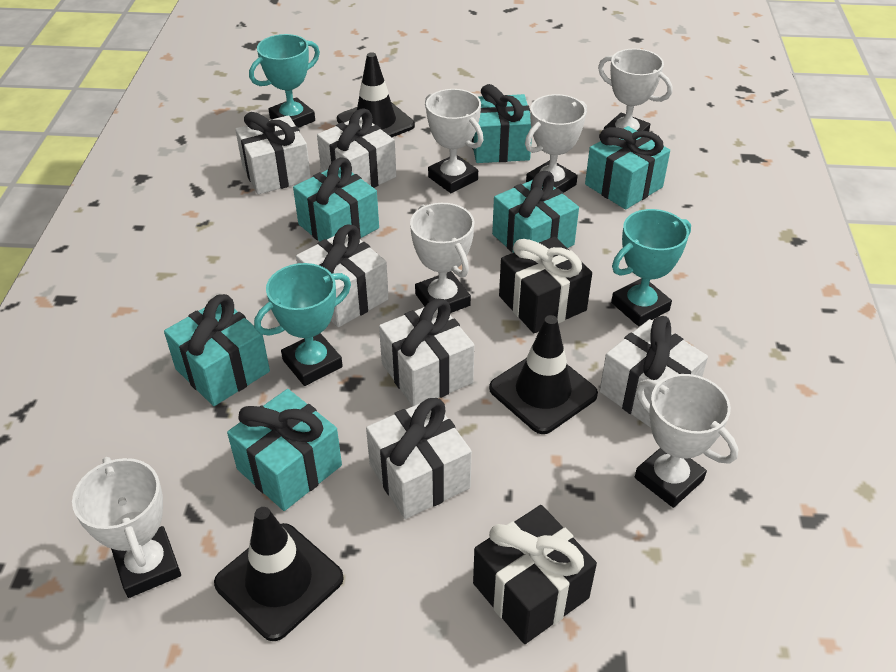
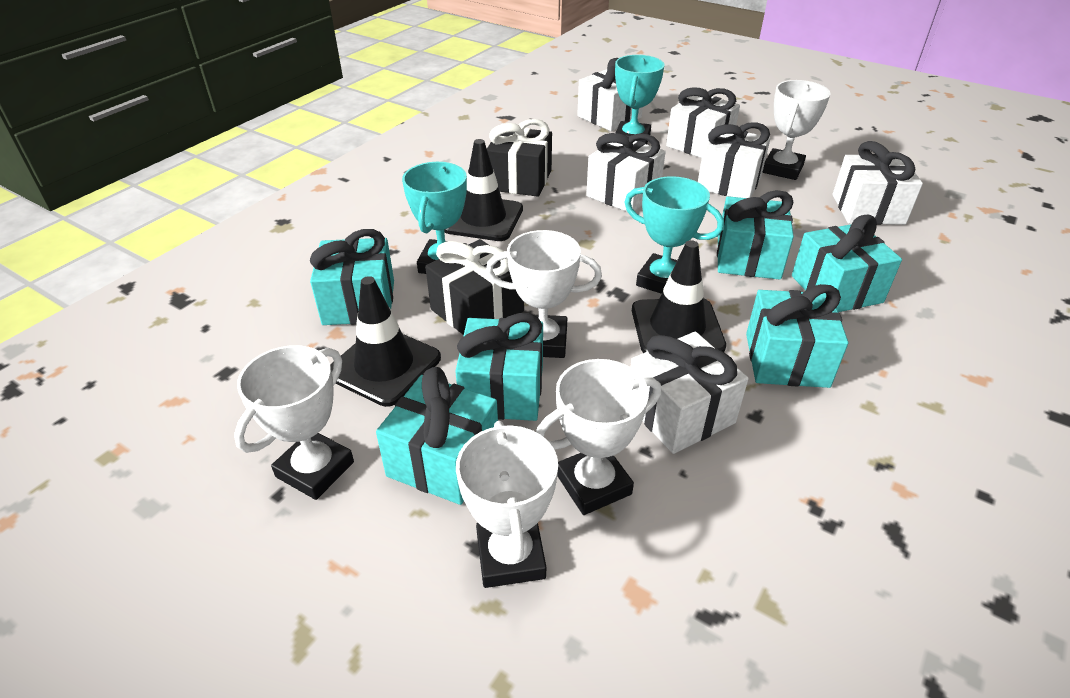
white trophy: 6 -> 5

